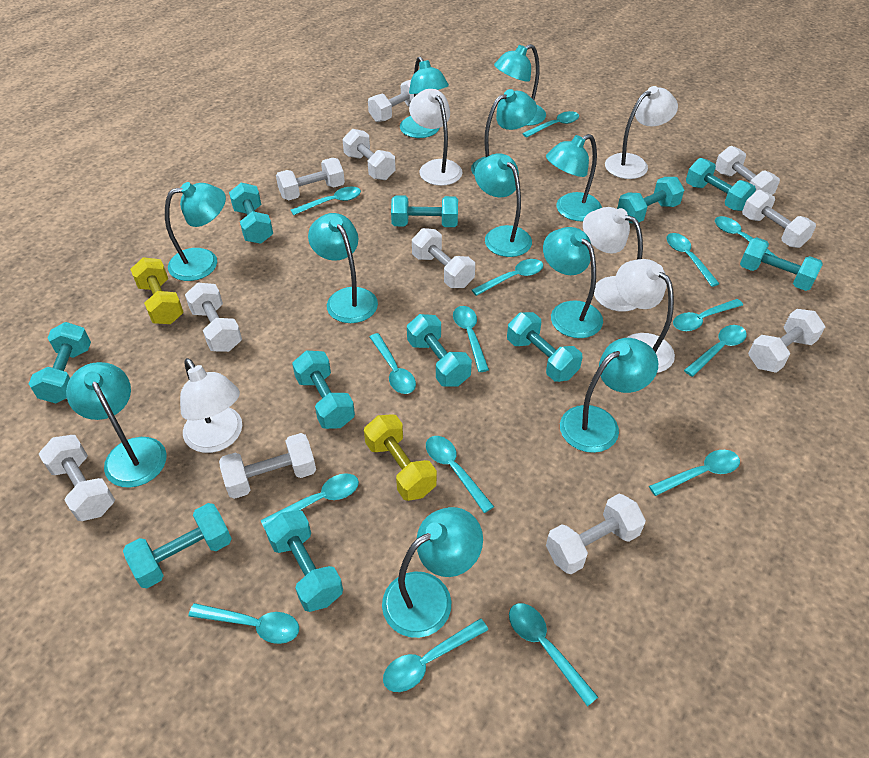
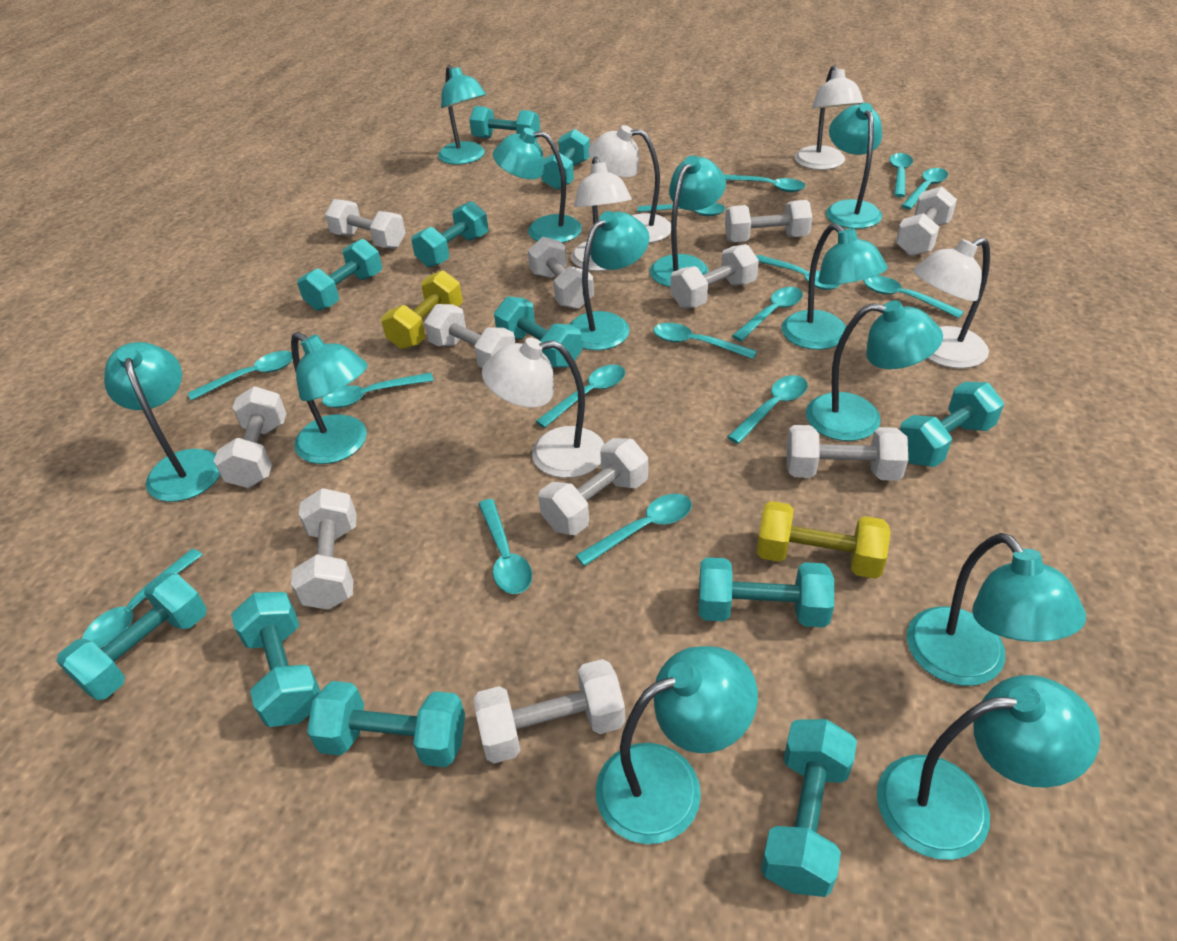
turquoise lamp: 11 -> 12

